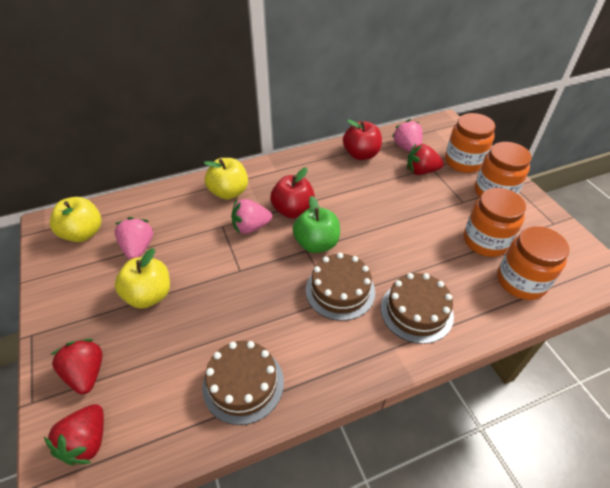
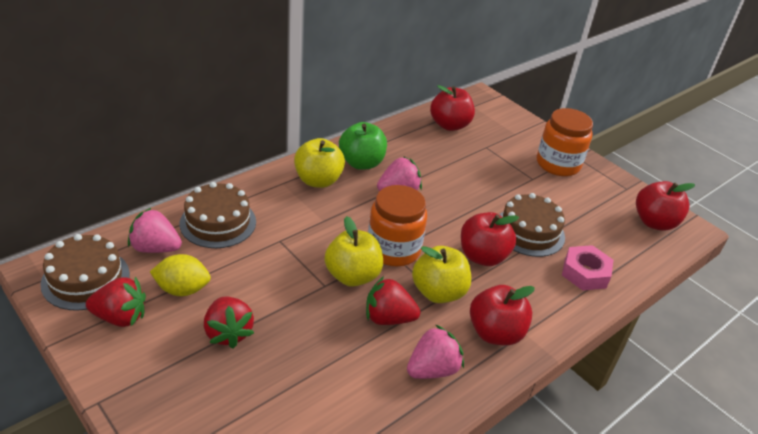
orange jar: 4 -> 2
pink nut: 0 -> 1
red apple: 2 -> 4
yellow lemon: 0 -> 1

